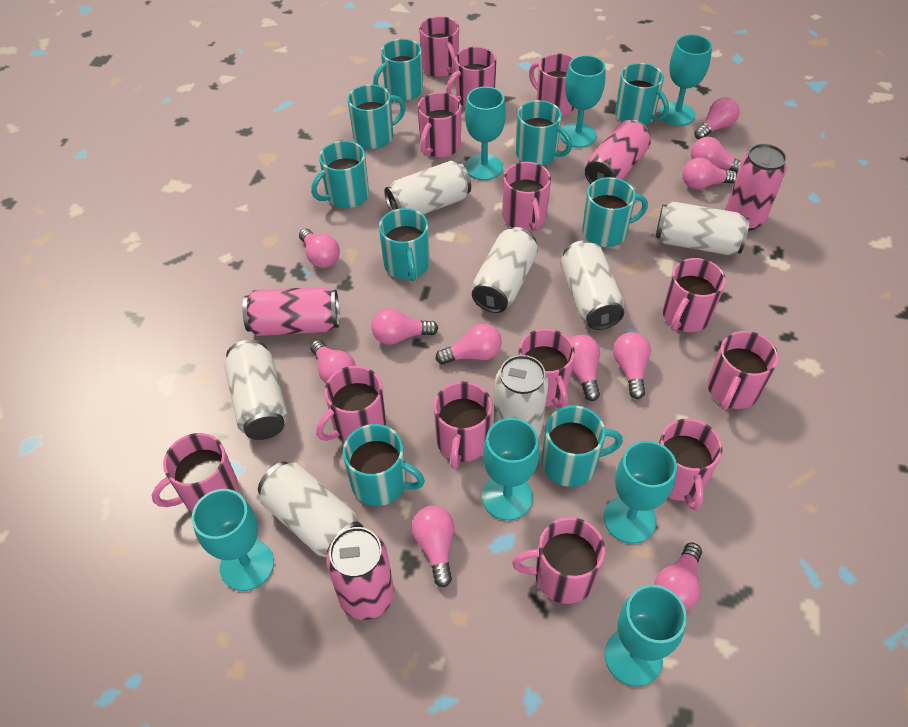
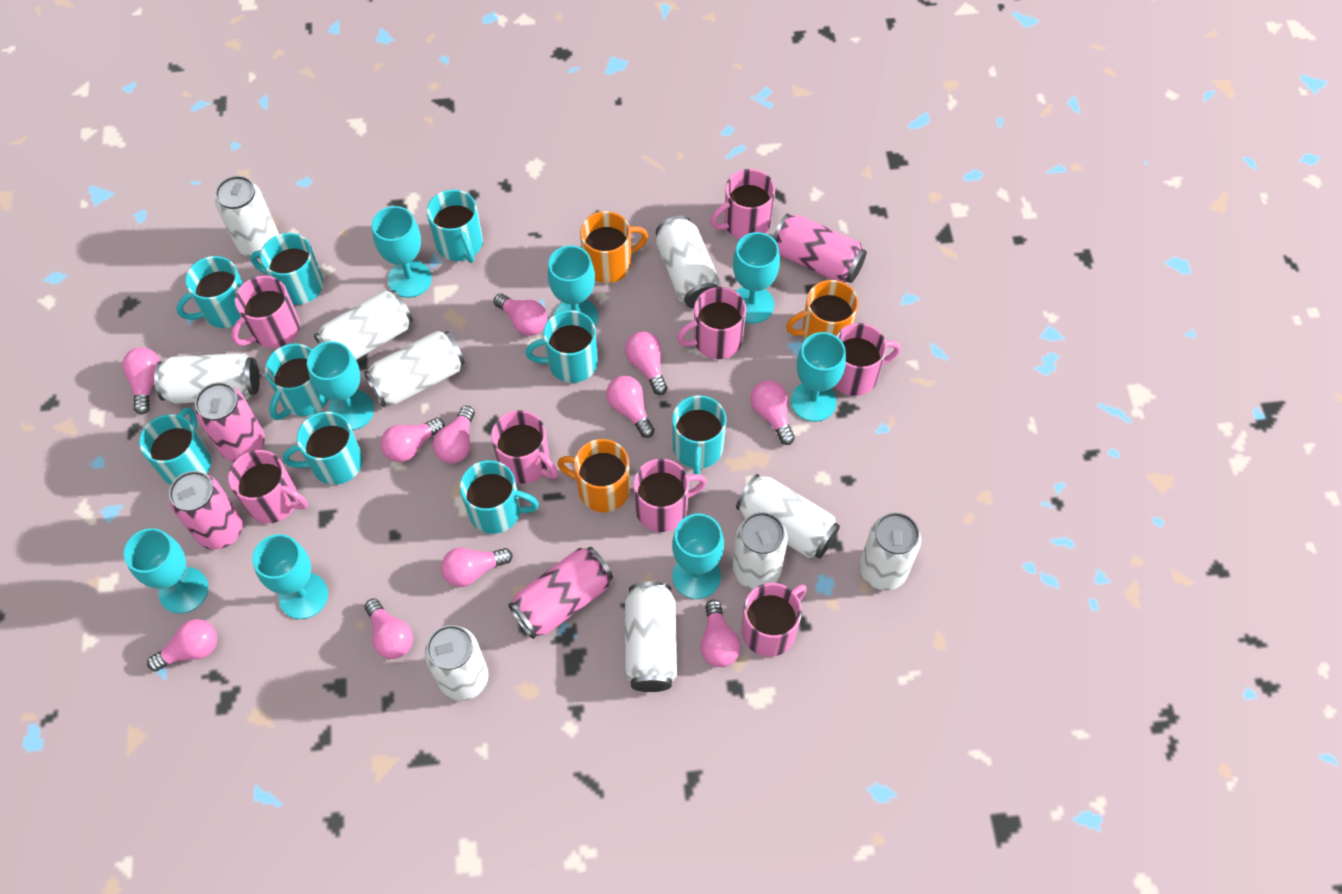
orange mug: 0 -> 3
pink mug: 13 -> 8
turquoise goblet: 7 -> 8
white can: 7 -> 10

